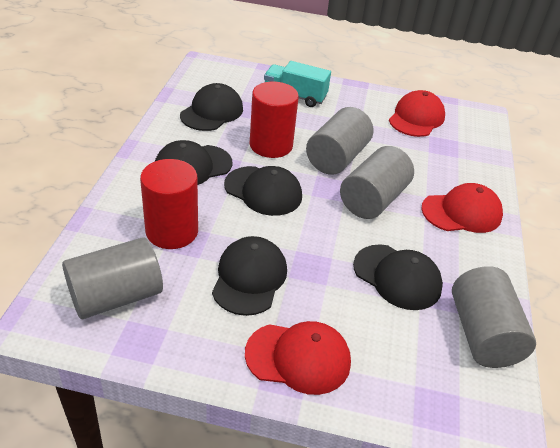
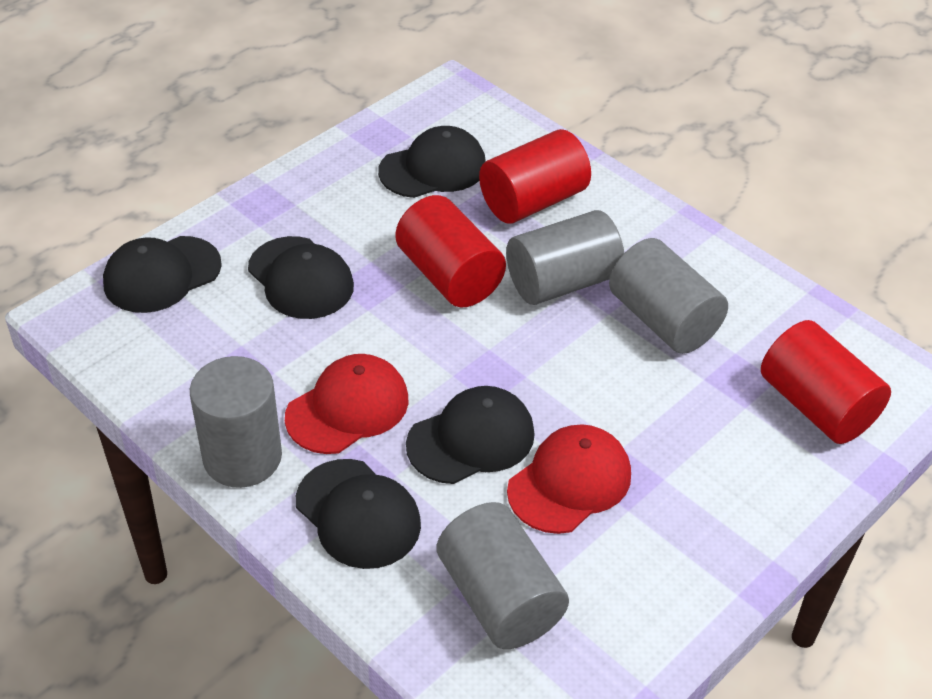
red cap: 3 -> 2
red cylinder: 2 -> 3
turquoise truck: 1 -> 0

